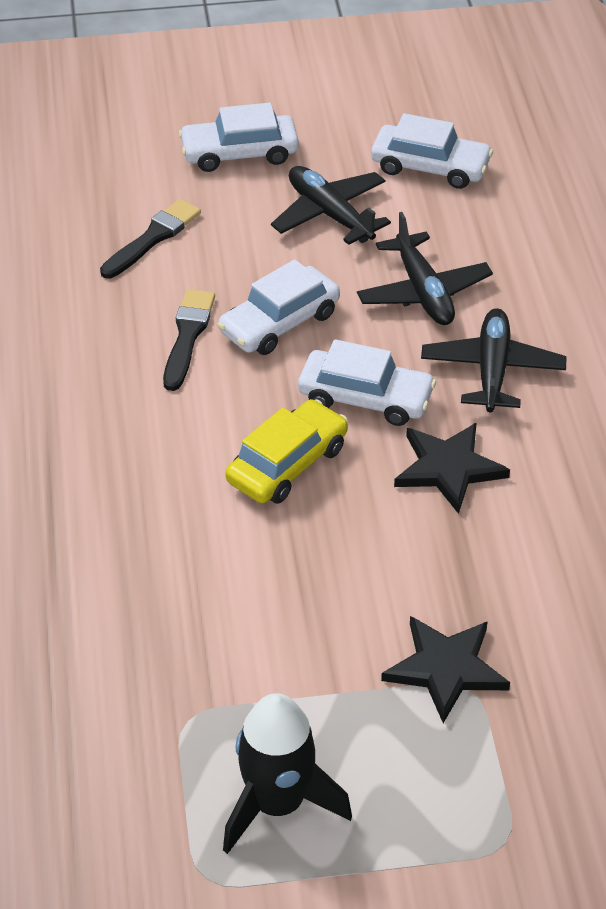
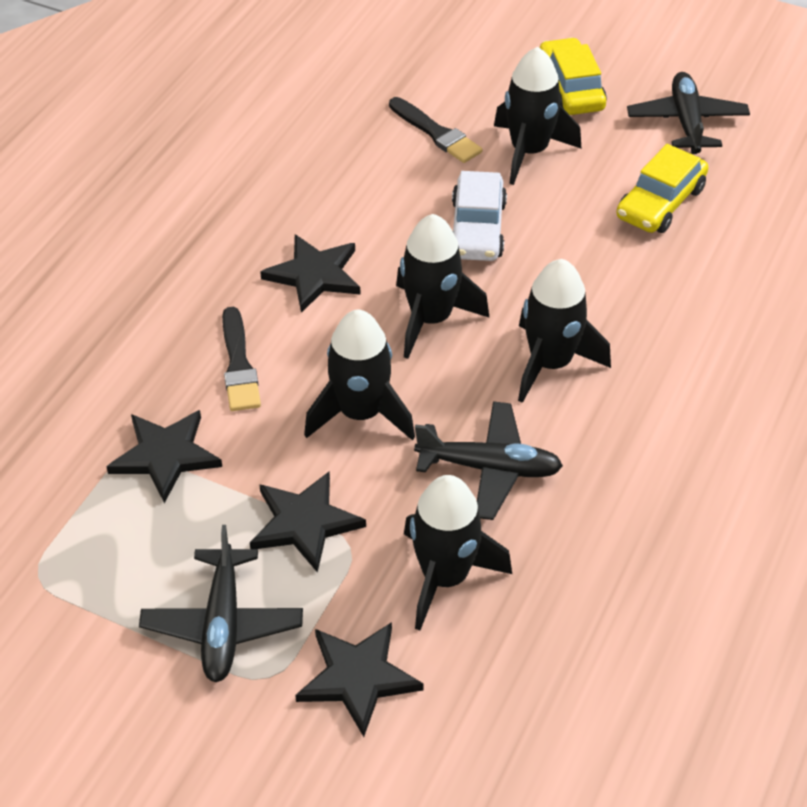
black rocket: 1 -> 5
black star: 2 -> 4
white car: 4 -> 1
yellow car: 1 -> 2

